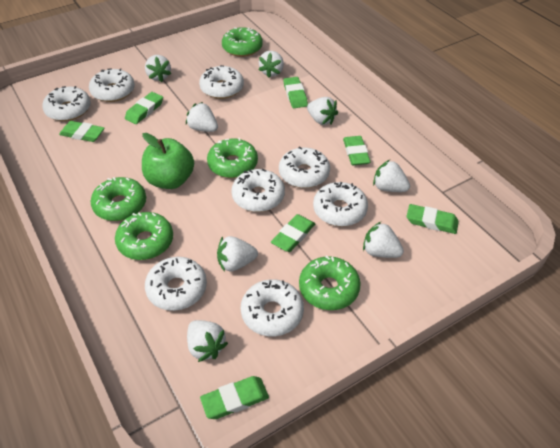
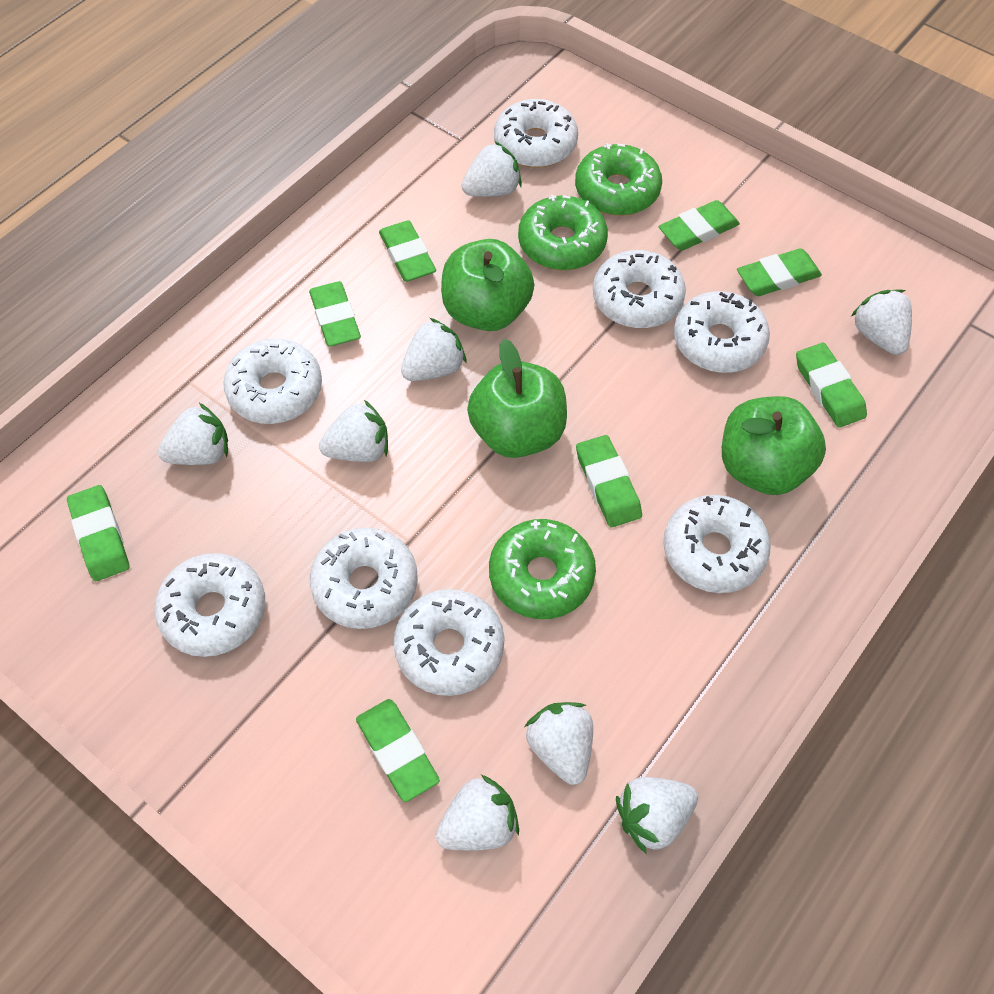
green apple: 1 -> 3
green donut: 5 -> 3
green eraser: 7 -> 8

